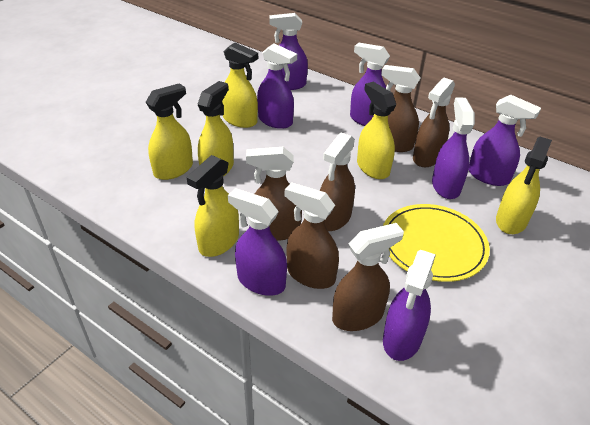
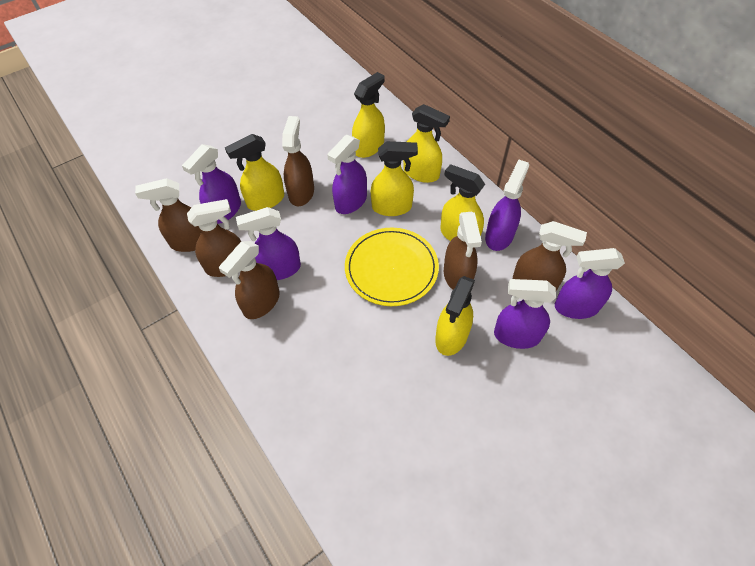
purple spray bottle: 7 -> 6

